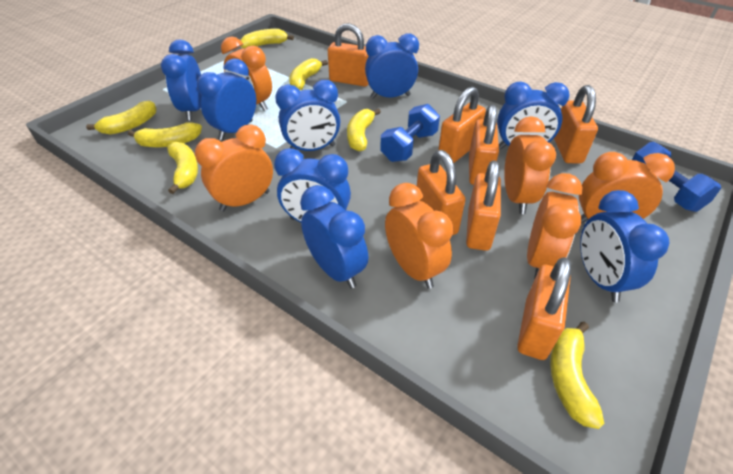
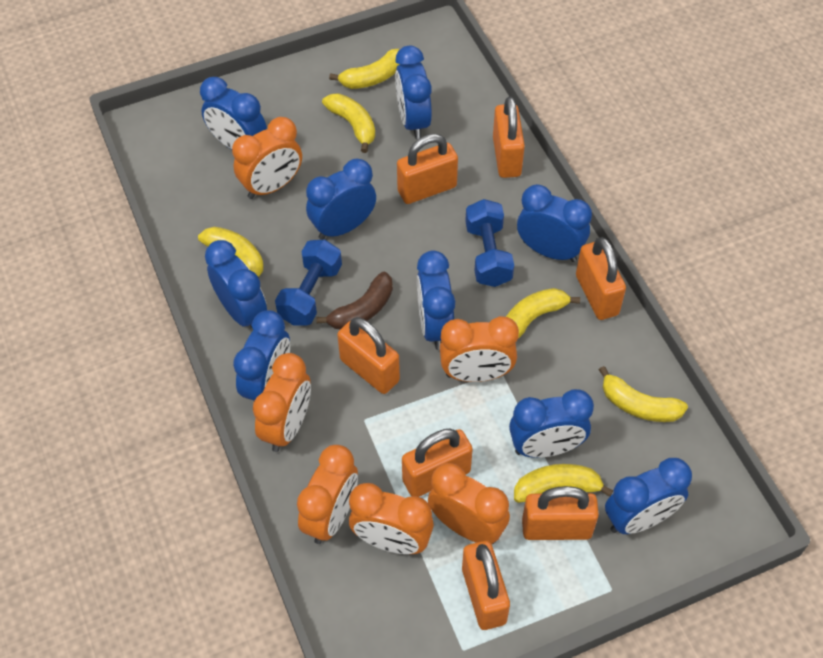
blue clock: 8 -> 9
brown banana: 0 -> 1
yellow banana: 7 -> 6

